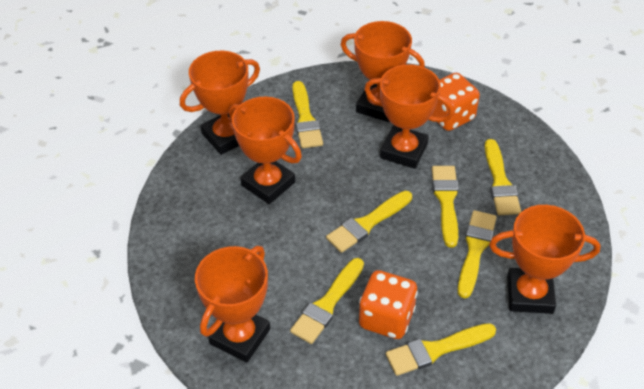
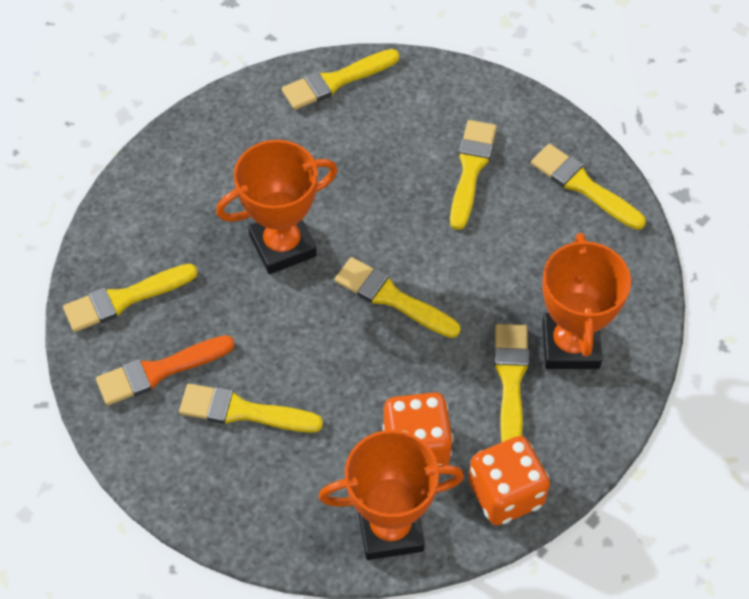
orange brush: 0 -> 1
orange trophy: 6 -> 3

